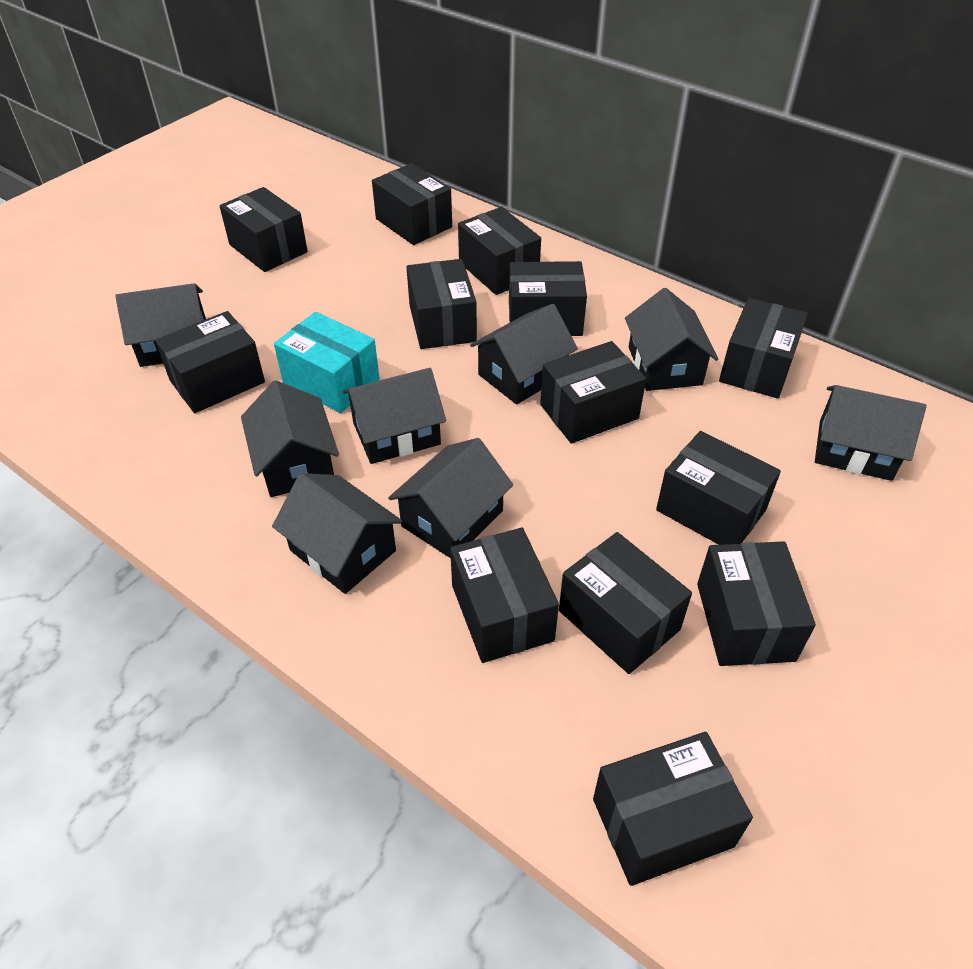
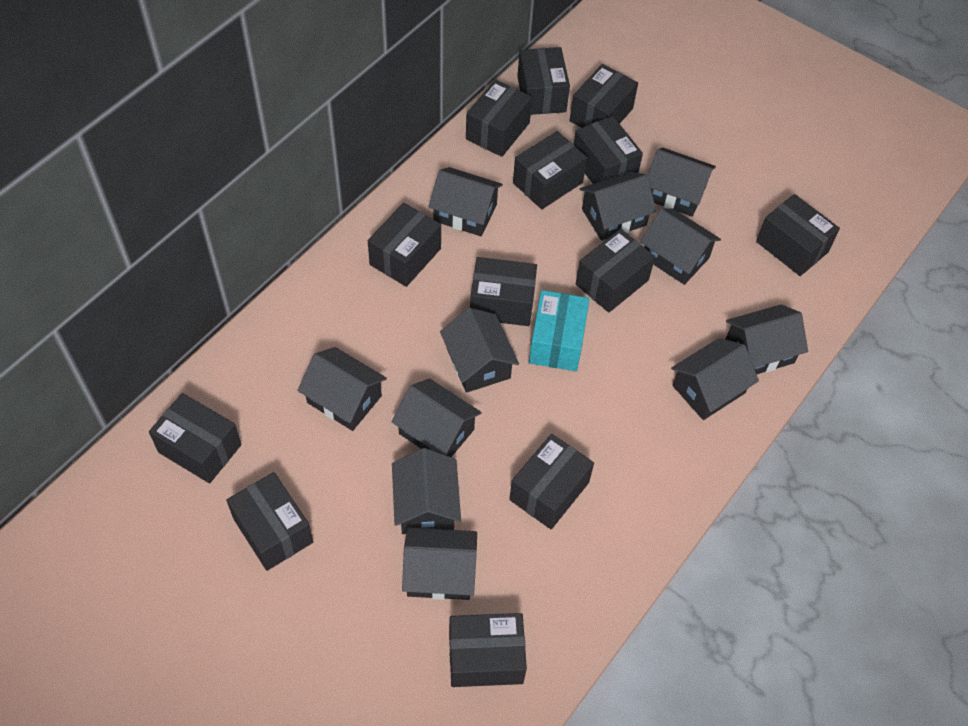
black house: 8 -> 11

